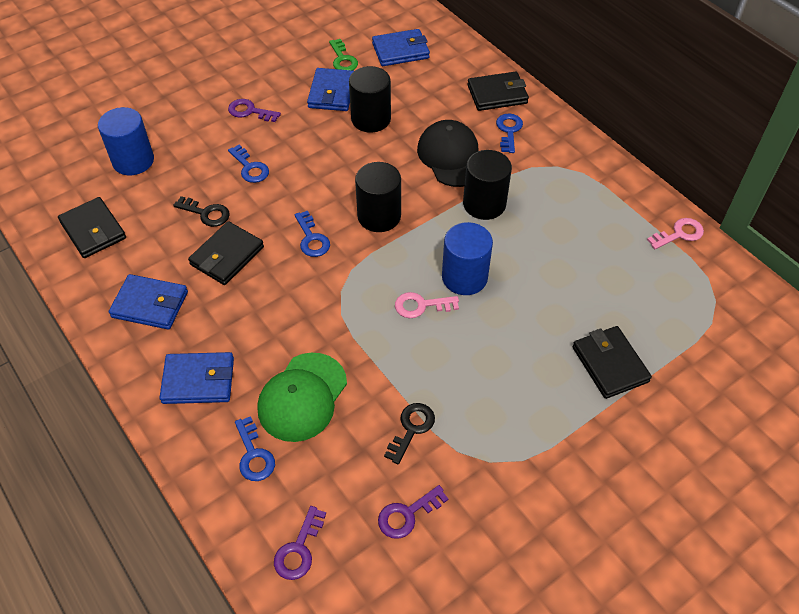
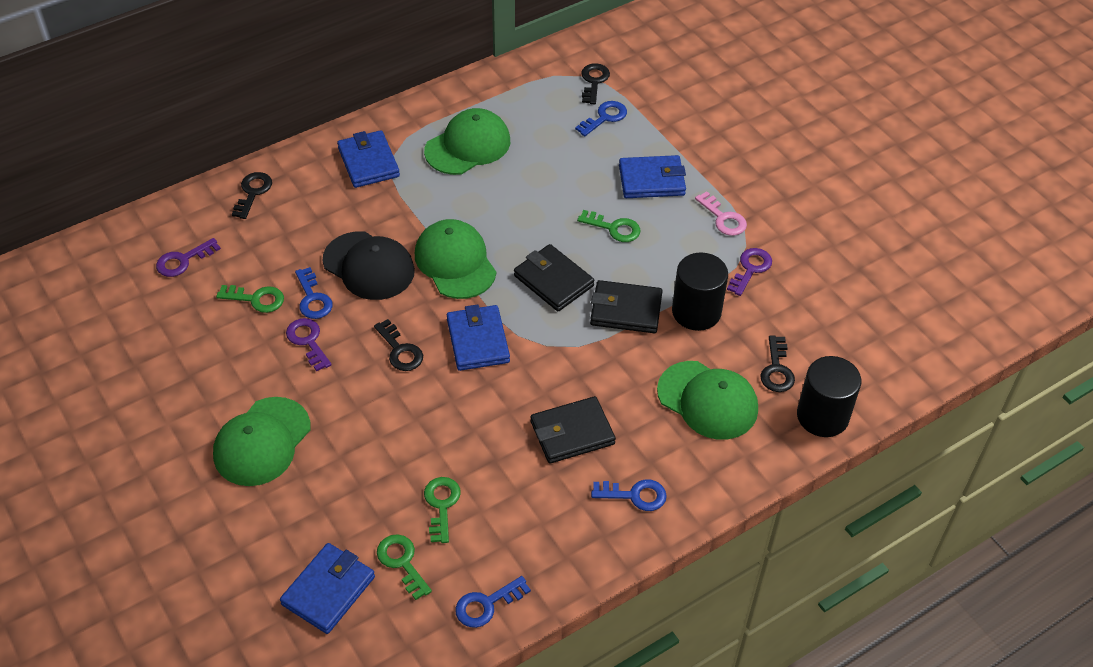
black cylinder: 3 -> 2
black key: 2 -> 4
black wallet: 4 -> 3
blue cylinder: 2 -> 0
green cap: 1 -> 4
green key: 1 -> 4
pink key: 2 -> 1

